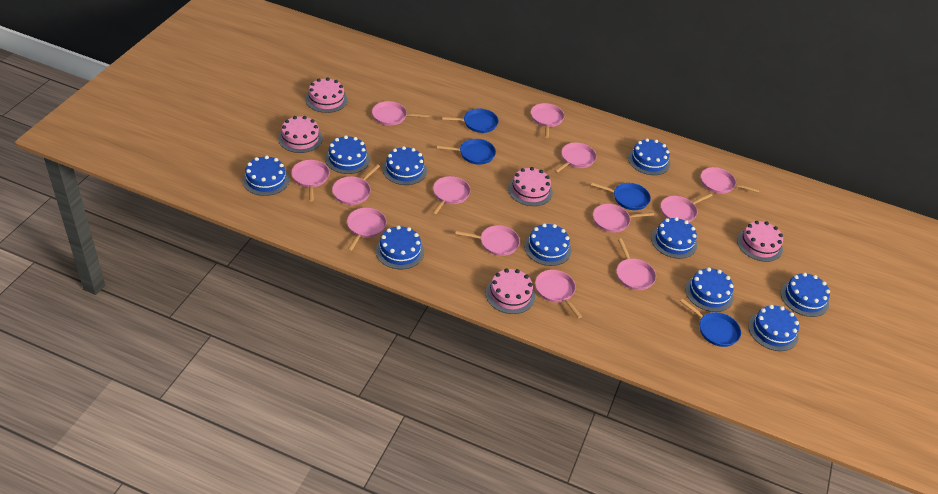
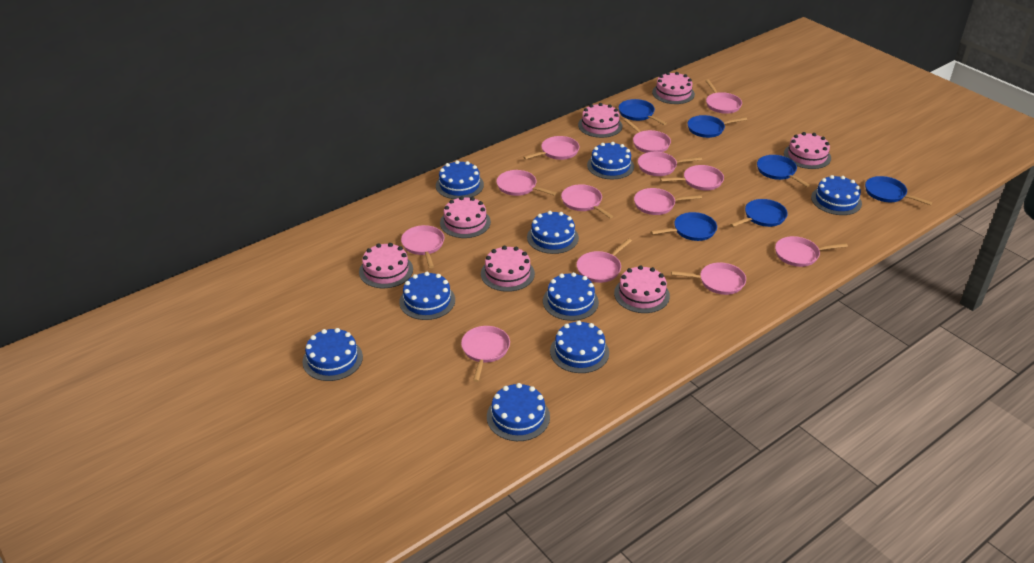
blue cake: 10 -> 9
blue pan: 4 -> 6
pink cake: 5 -> 7

